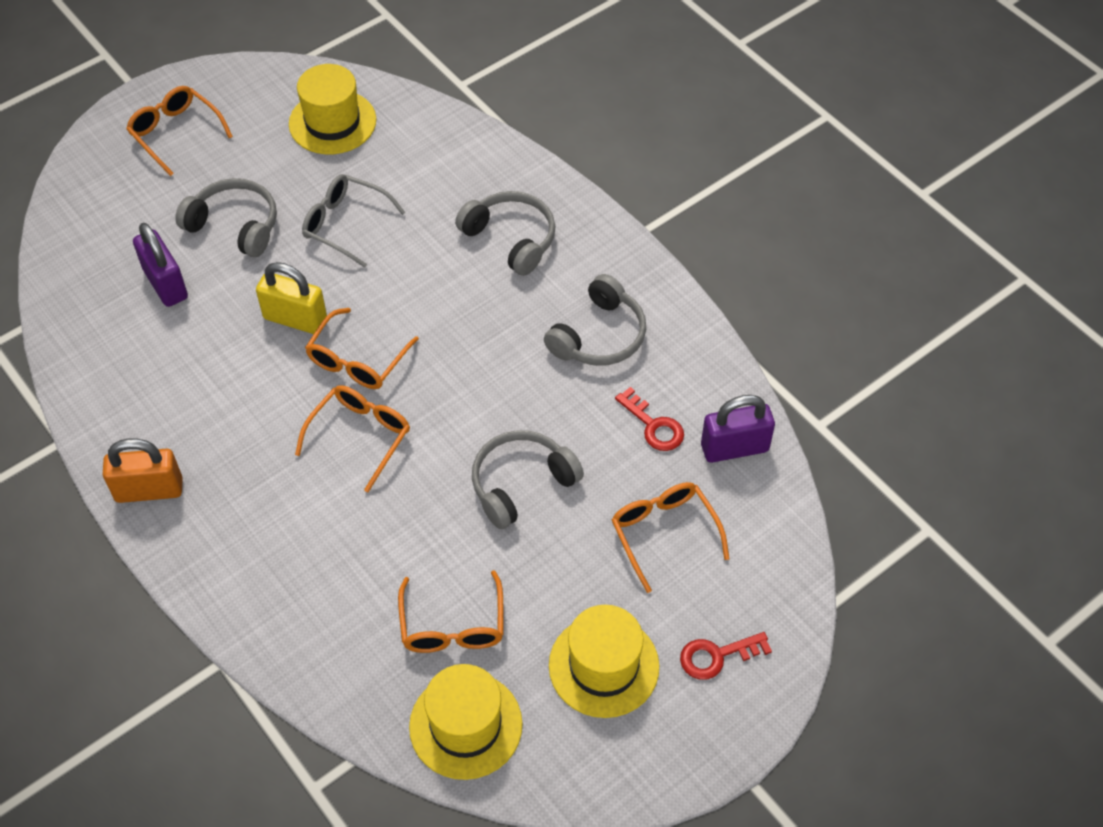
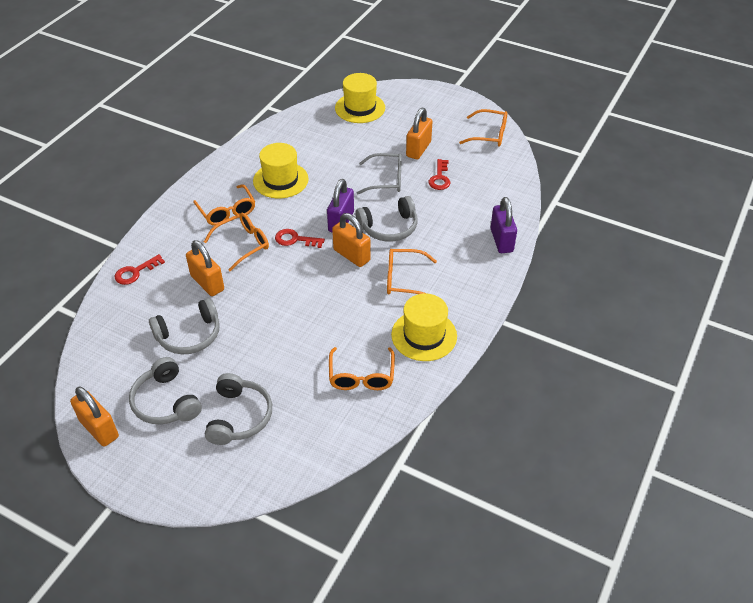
orange padlock: 1 -> 4
red key: 2 -> 3
yellow padlock: 1 -> 0

